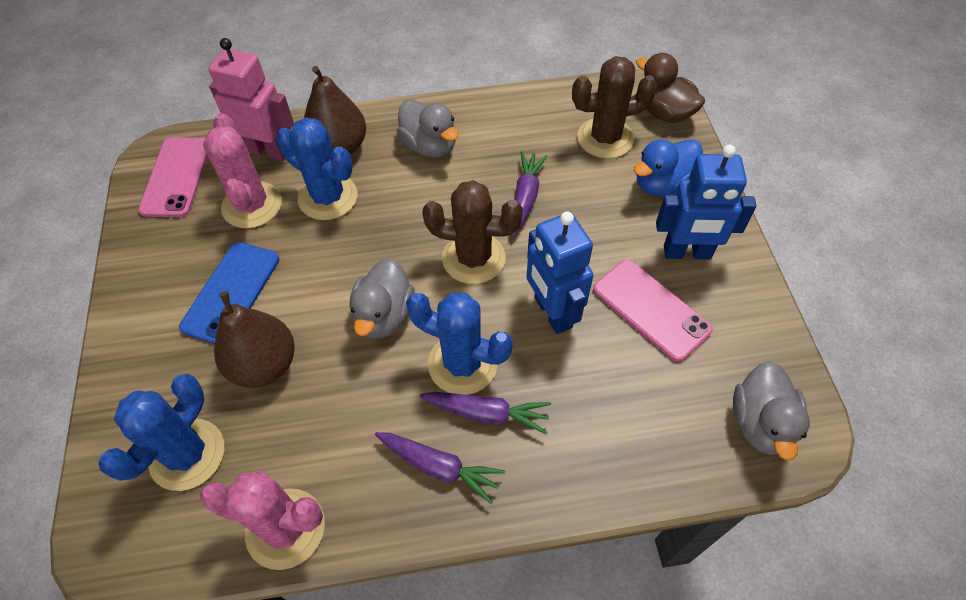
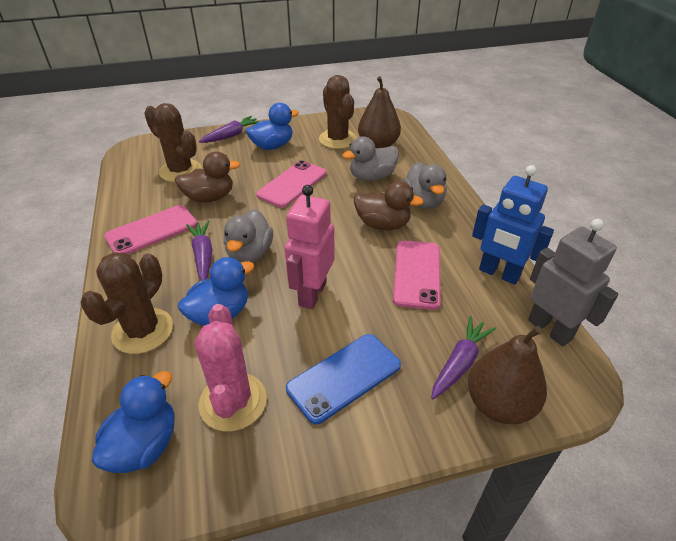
blue cactus: 3 -> 0
blue duck: 1 -> 3
blue robot: 2 -> 1
brown cactus: 2 -> 3
brown duck: 1 -> 2
grey robot: 0 -> 1
pink cactus: 2 -> 1
pink phone: 2 -> 3

